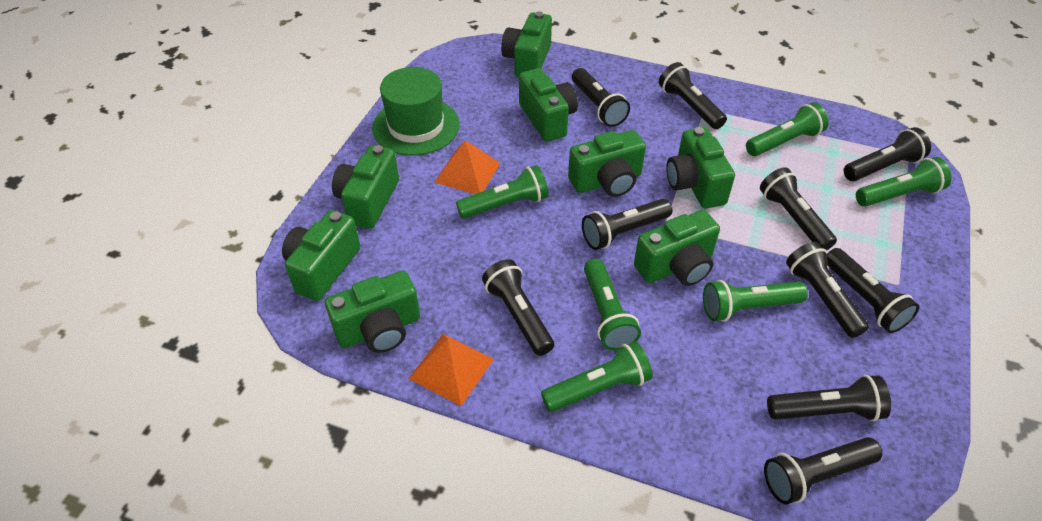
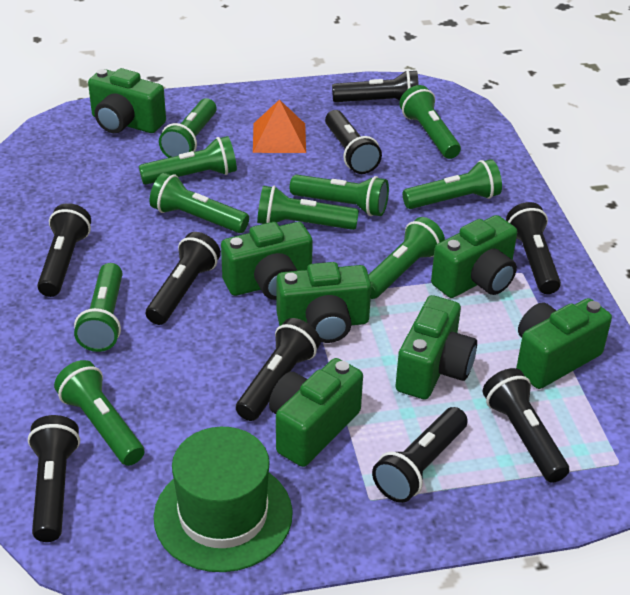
black flashlight: 10 -> 9
green camera: 8 -> 7
green flashlight: 6 -> 10
orange pyramid: 2 -> 1

